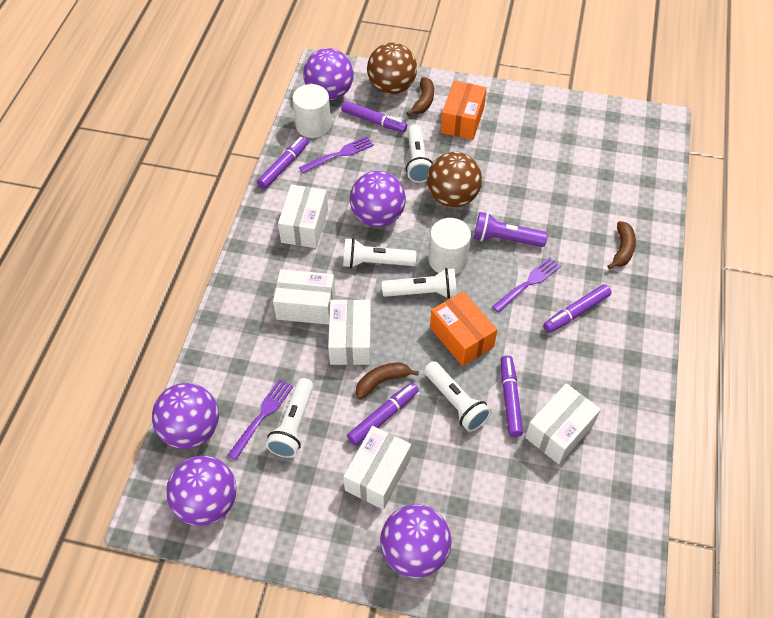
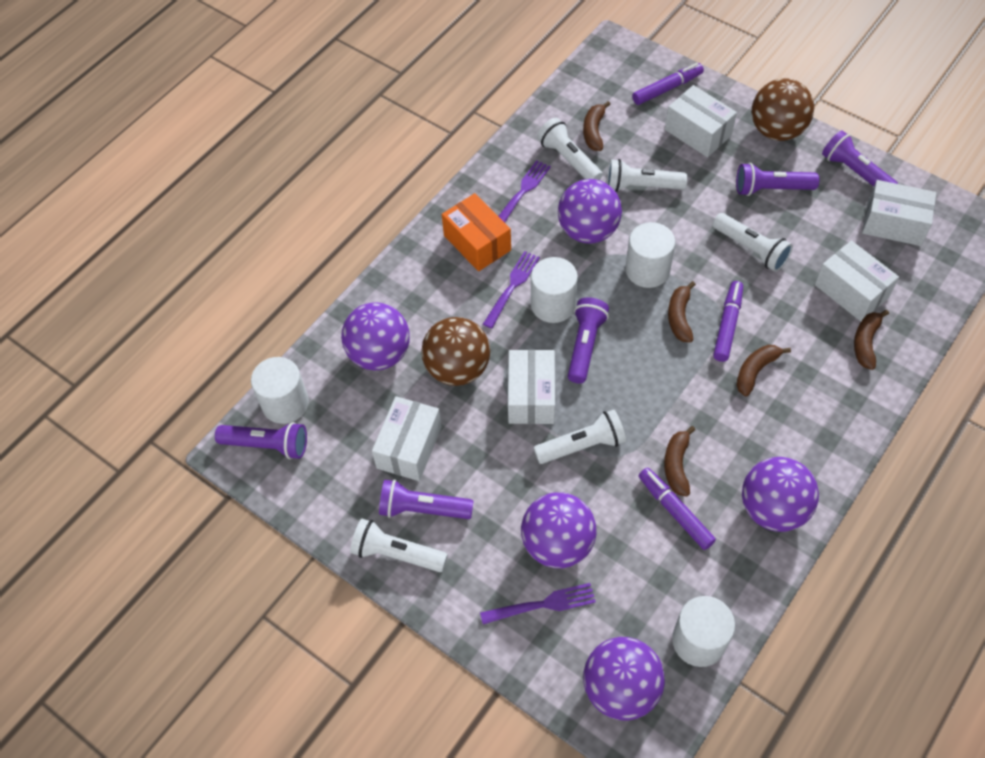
brown banana: 3 -> 5
orange box: 2 -> 1
purple flashlight: 1 -> 5
purple marker: 5 -> 3
white cylinder: 2 -> 4

